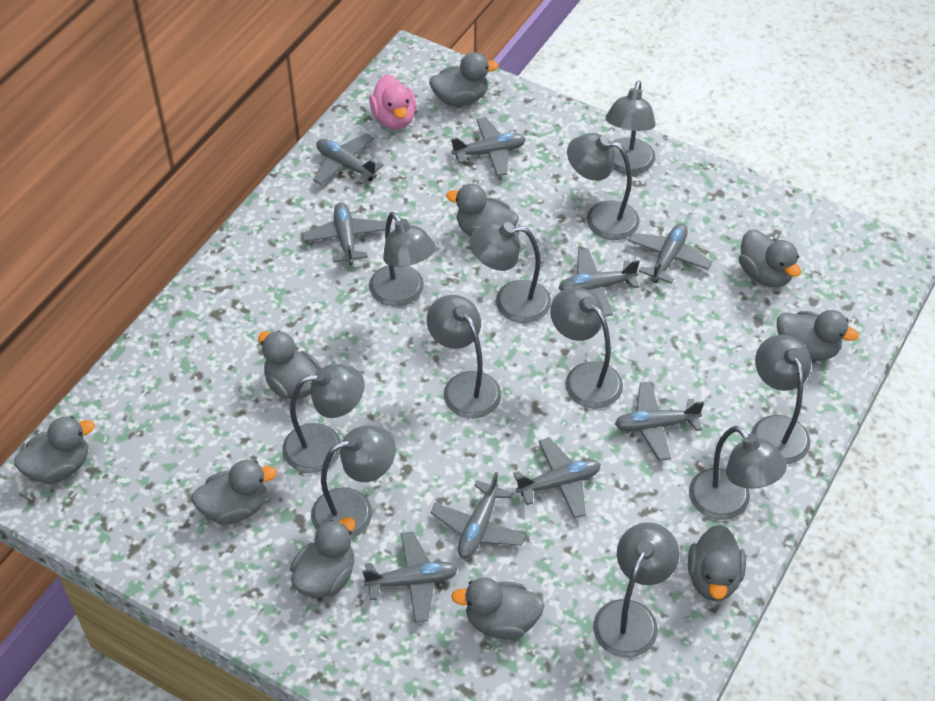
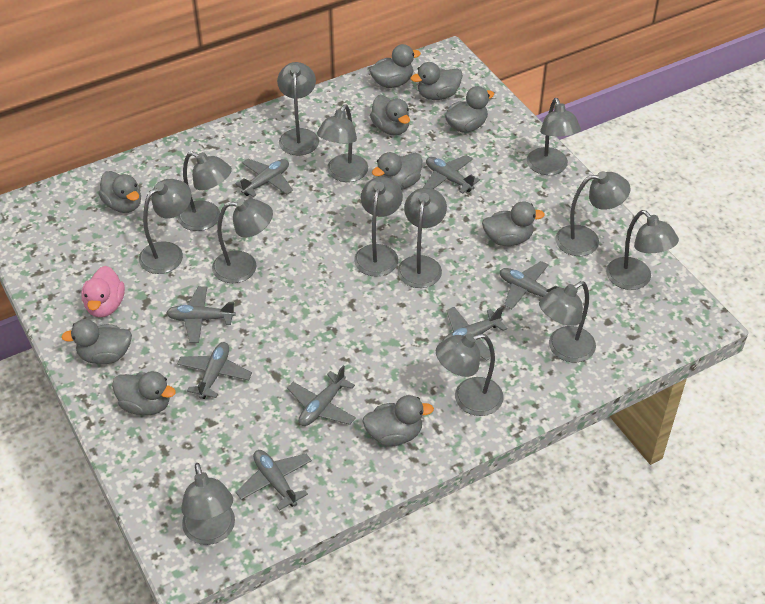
grey lamp: 11 -> 13
grey plane: 9 -> 8

